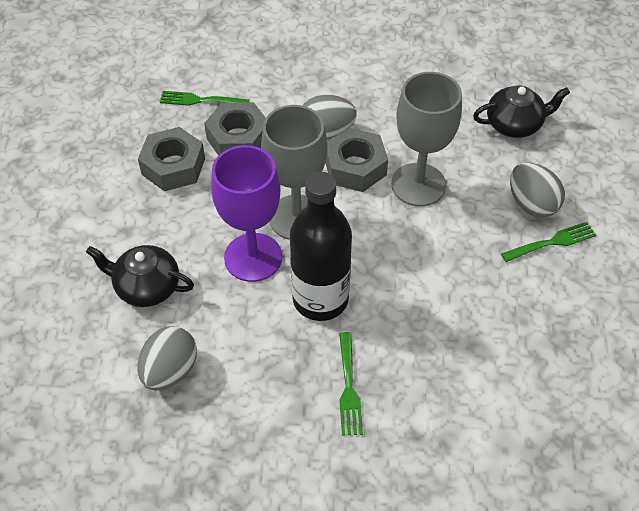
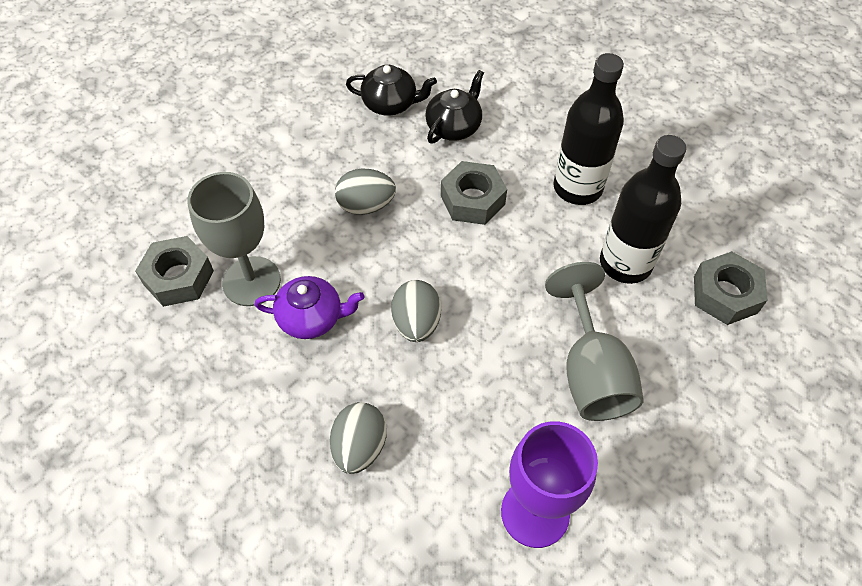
black bottle: 1 -> 2
green fork: 3 -> 0
purple teapot: 0 -> 1

